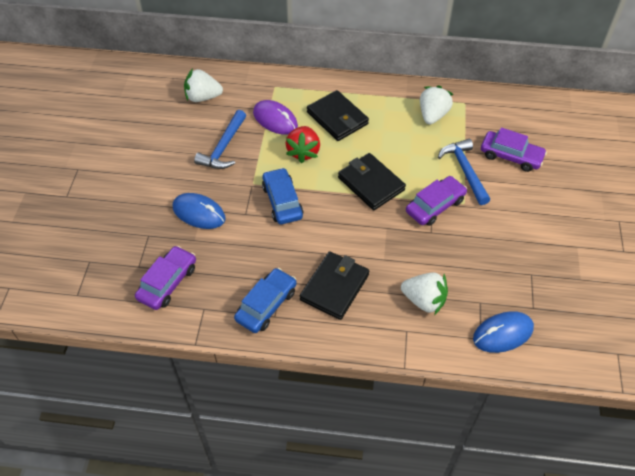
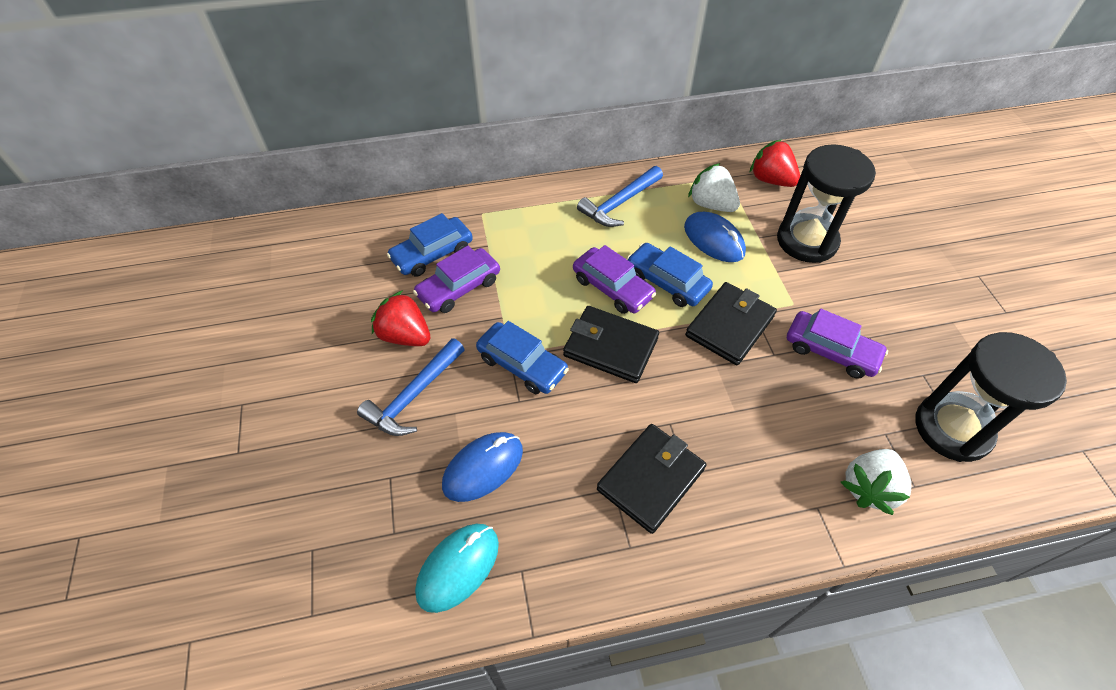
black hourglass: 0 -> 2
blue car: 2 -> 3
purple mouse: 1 -> 0
red strawberry: 1 -> 2
turquoise mouse: 0 -> 1
white strawberry: 3 -> 2

